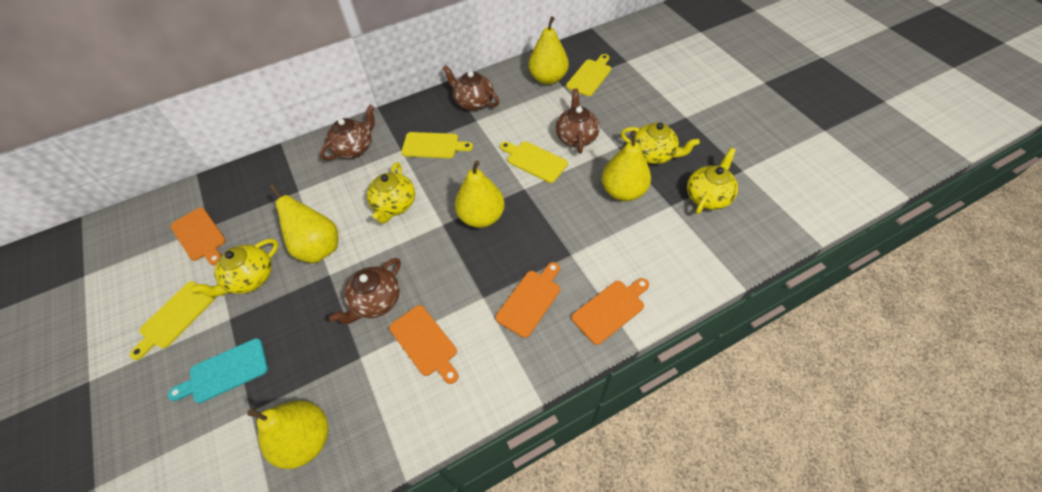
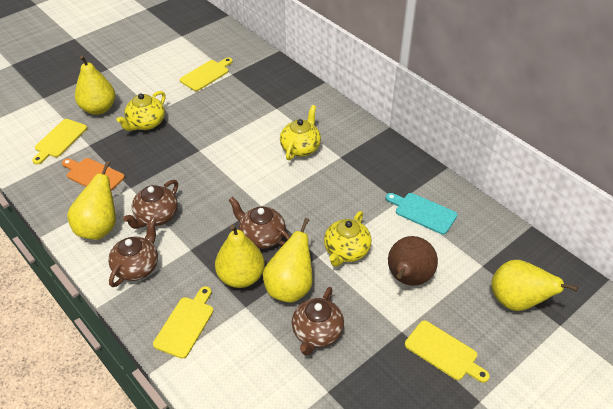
brown pear: 0 -> 1
orange cutting board: 4 -> 1
yellow teapot: 4 -> 3

